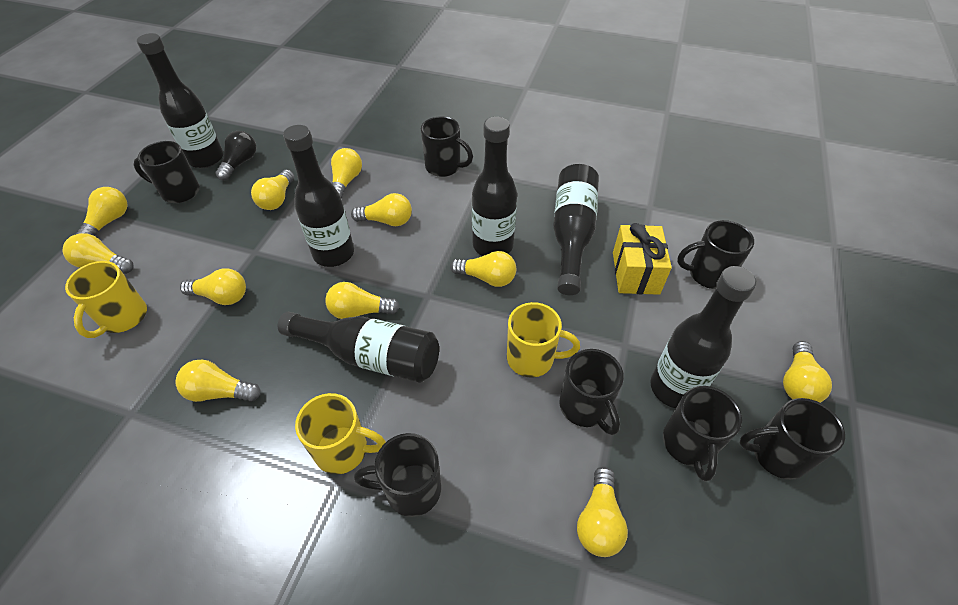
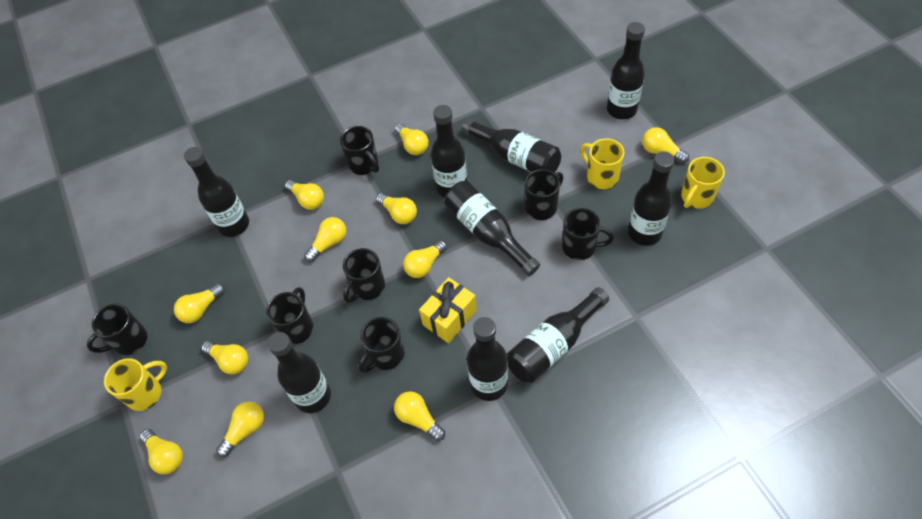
black bottle: 6 -> 9
black light bulb: 1 -> 0

